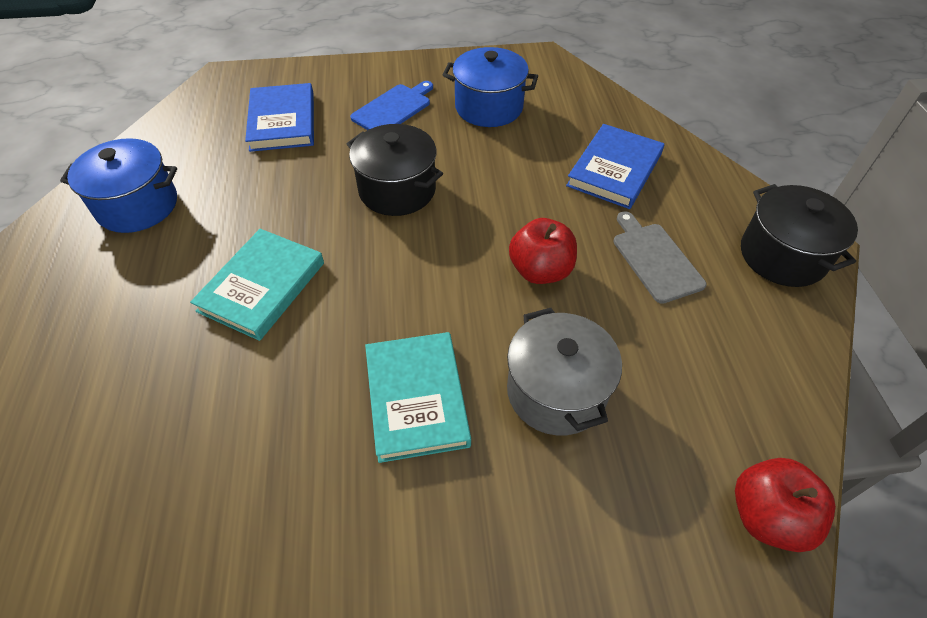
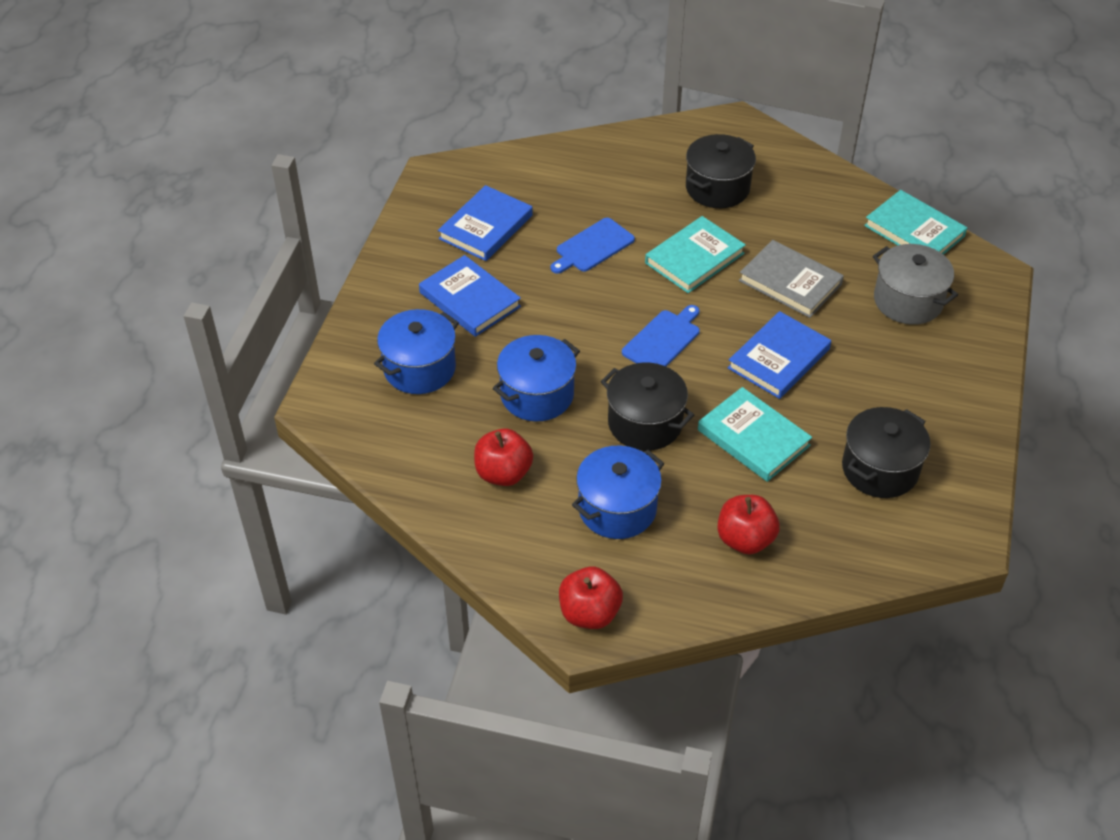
black pot: 2 -> 3
blue book: 2 -> 3
blue cutting board: 1 -> 2
blue pot: 2 -> 3
grey book: 0 -> 1
grey cutting board: 1 -> 0
red apple: 2 -> 3
turquoise book: 2 -> 3

